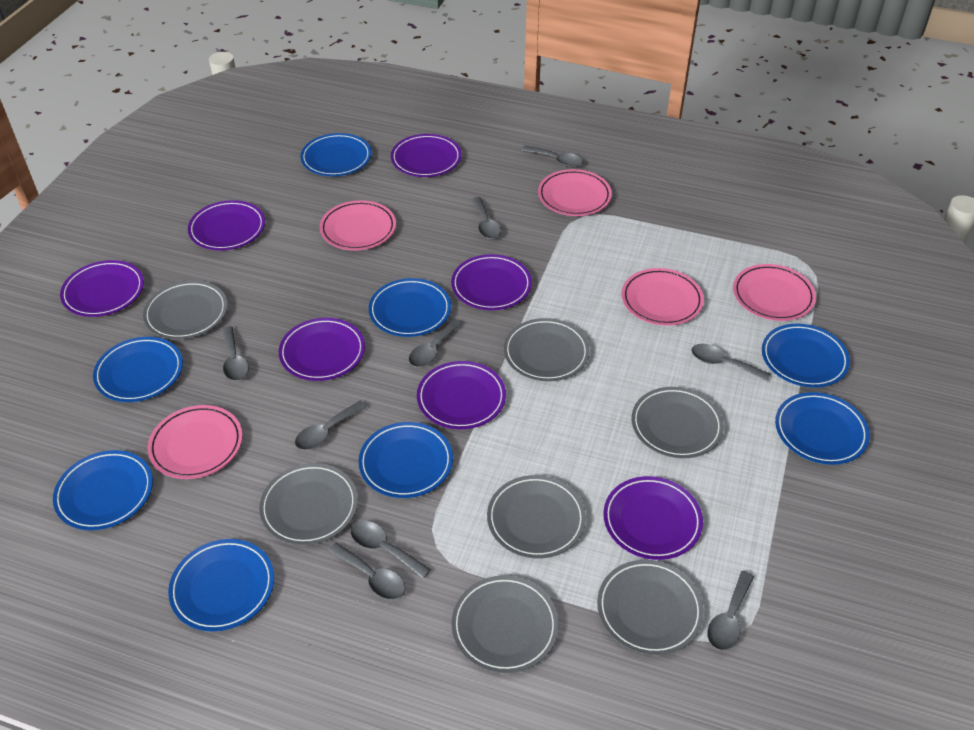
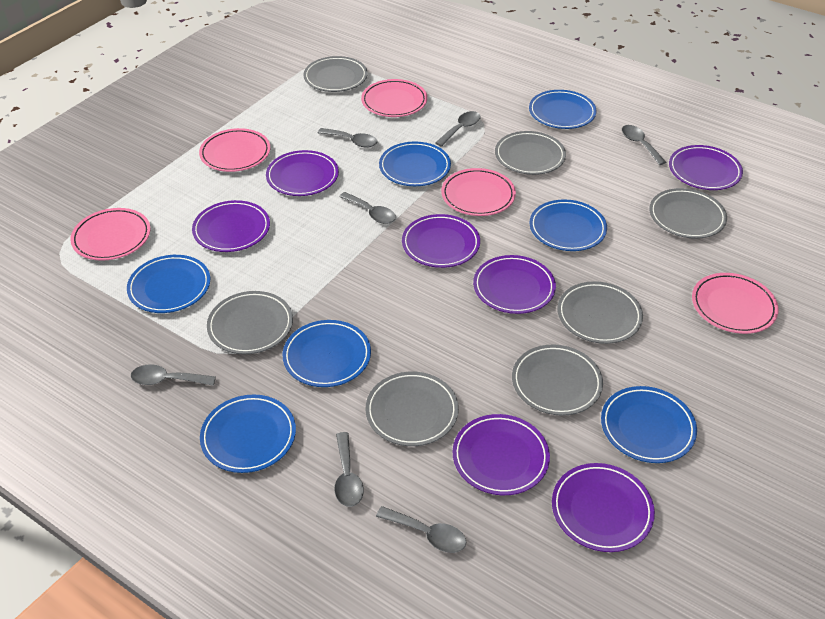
blue plate: 8 -> 7
grey spoon: 9 -> 7

